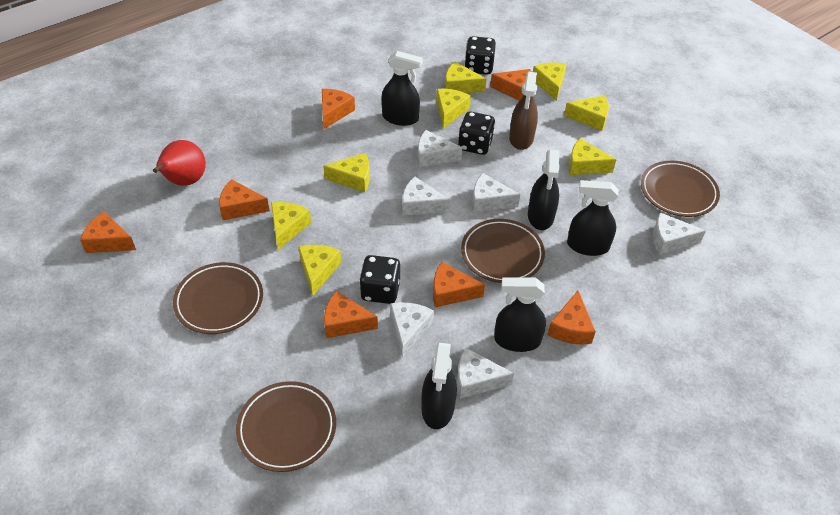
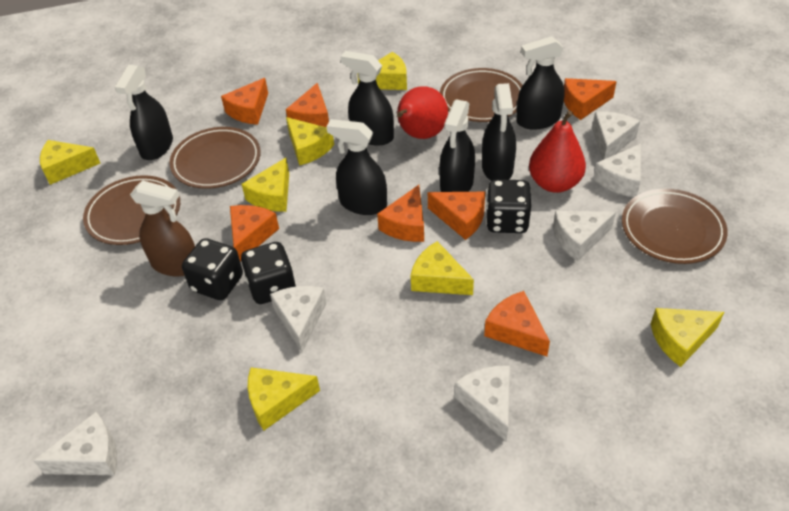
black spray bottle: 5 -> 6
red pear: 1 -> 2
yellow cheese: 8 -> 7

